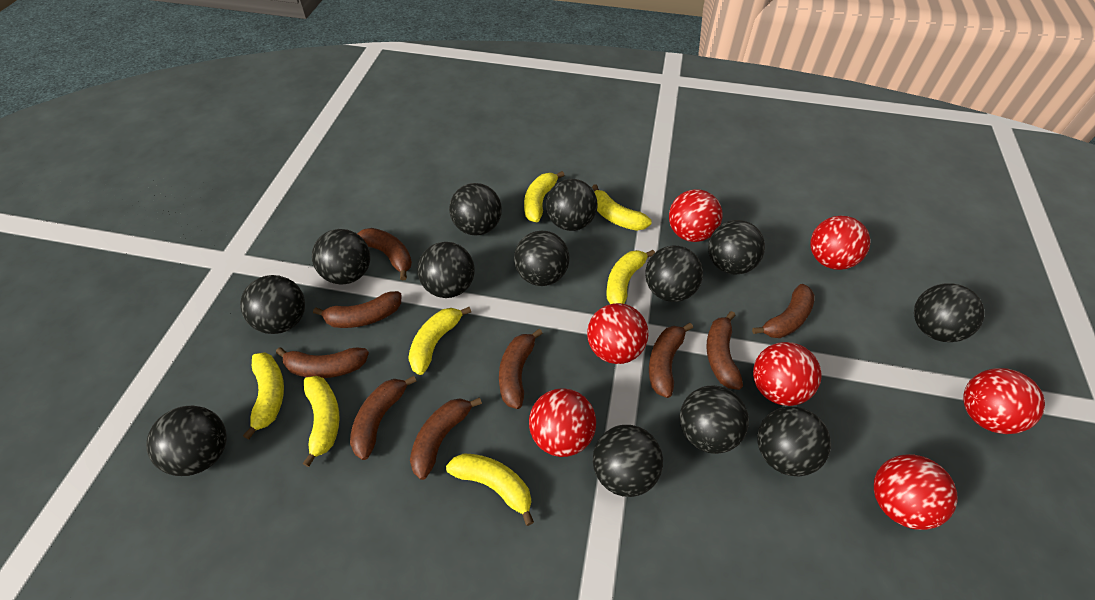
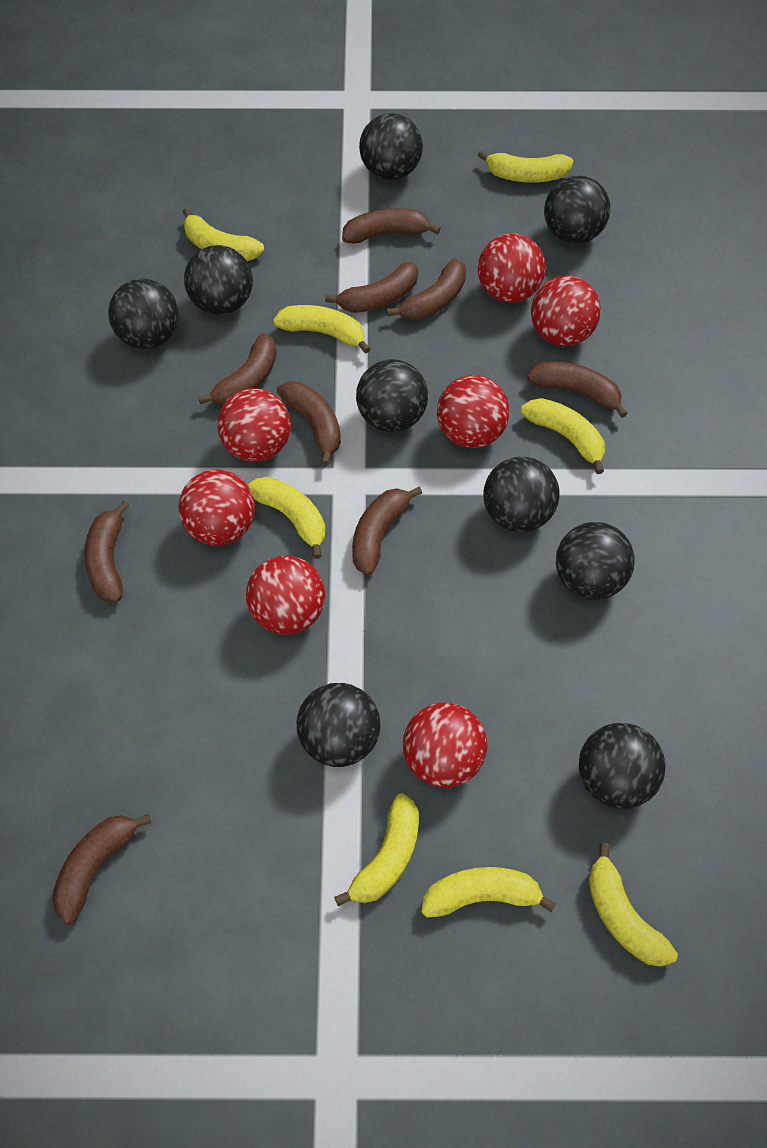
black ball: 13 -> 9
yellow banana: 7 -> 8

